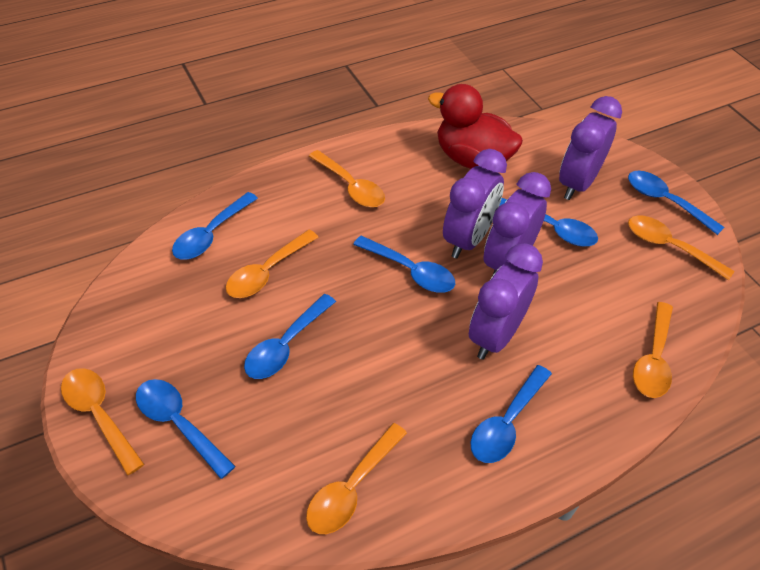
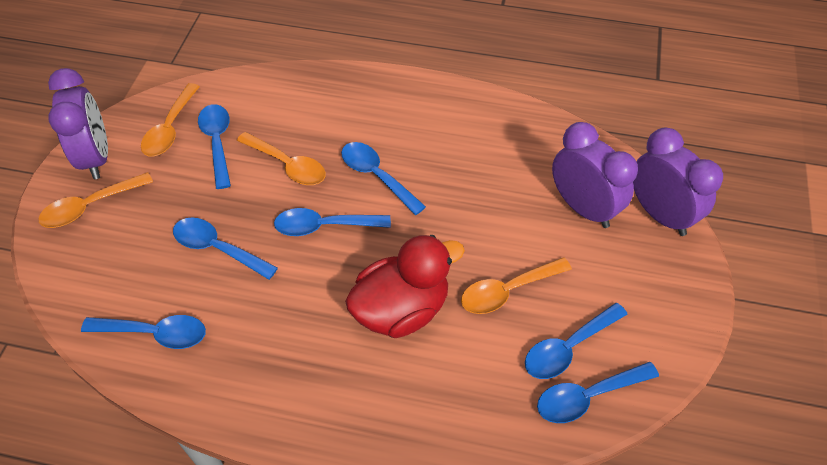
orange spoon: 6 -> 4
purple clock: 4 -> 3

